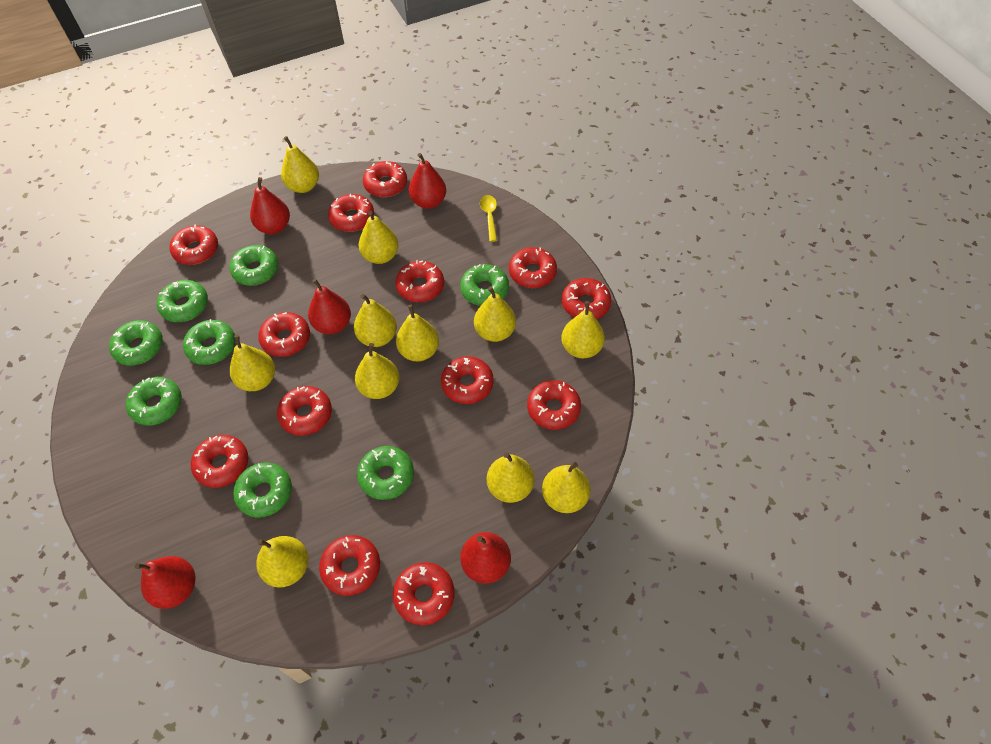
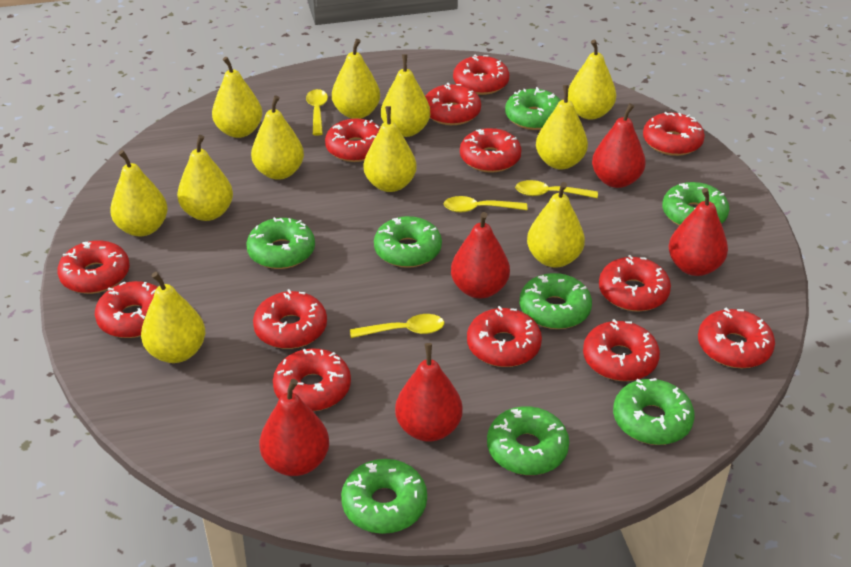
yellow spoon: 1 -> 4

